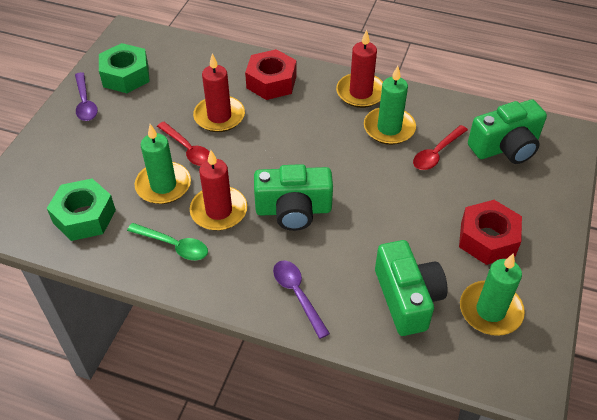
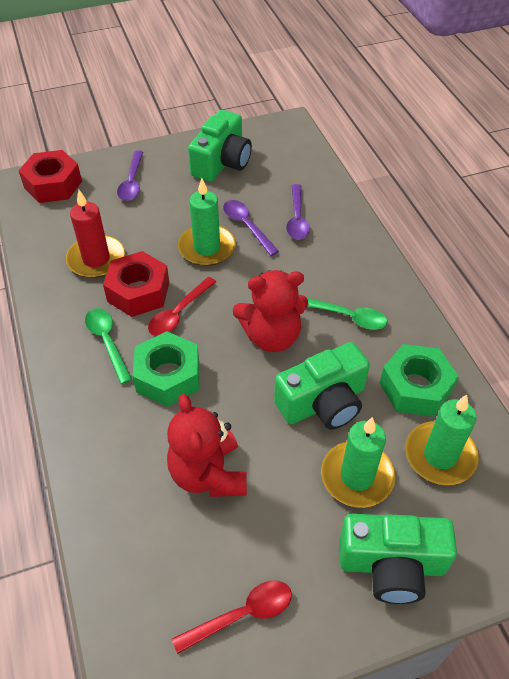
green spoon: 1 -> 2
purple spoon: 2 -> 3
red candle: 3 -> 1
red teddy bear: 0 -> 2

